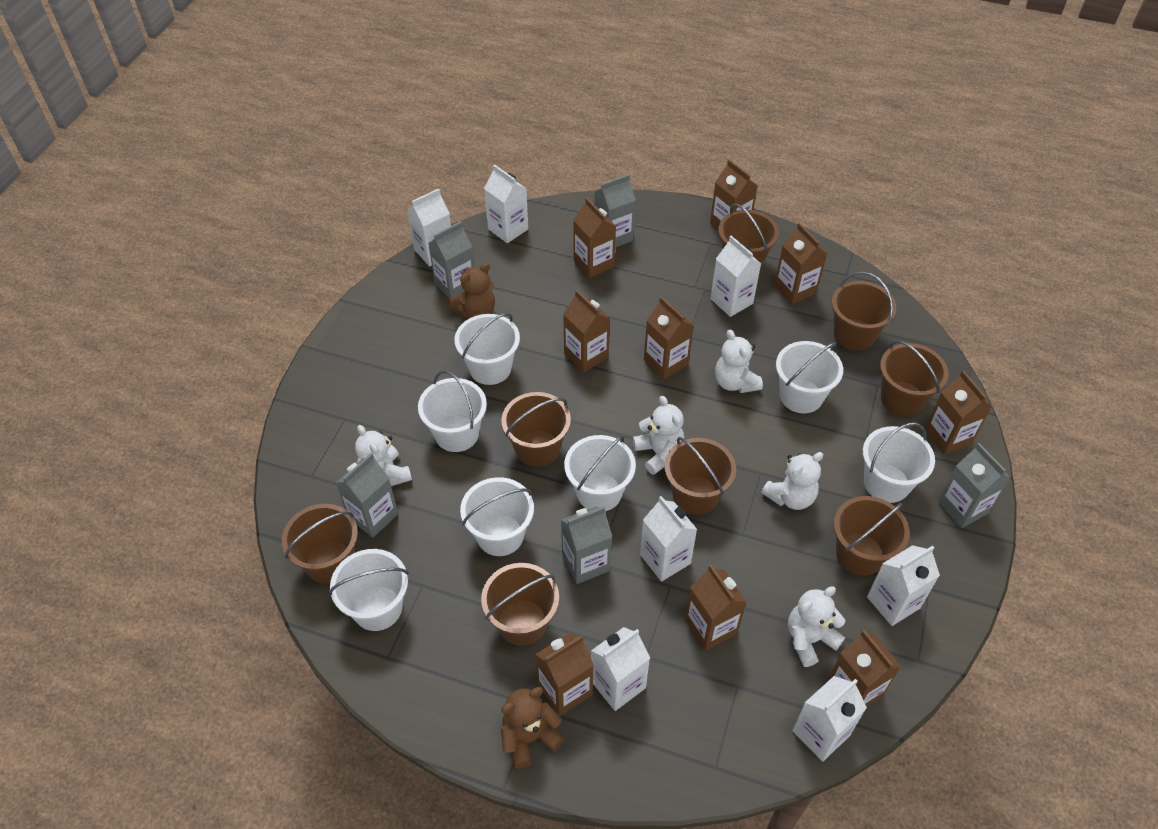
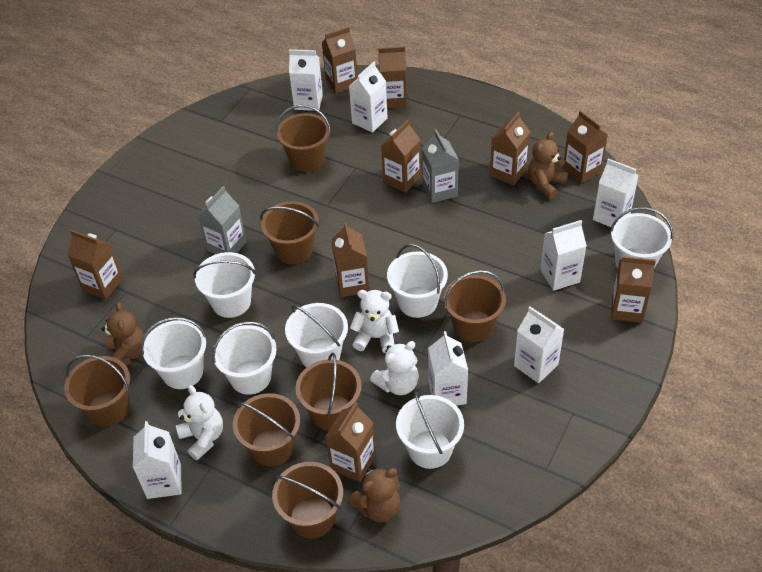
brown bucket: 8 -> 7
brown teddy bear: 2 -> 3
grey carton: 5 -> 2
white teddy bear: 5 -> 3

